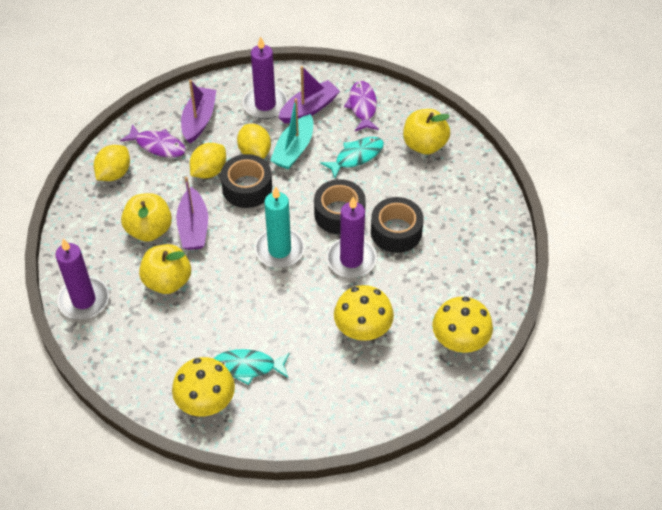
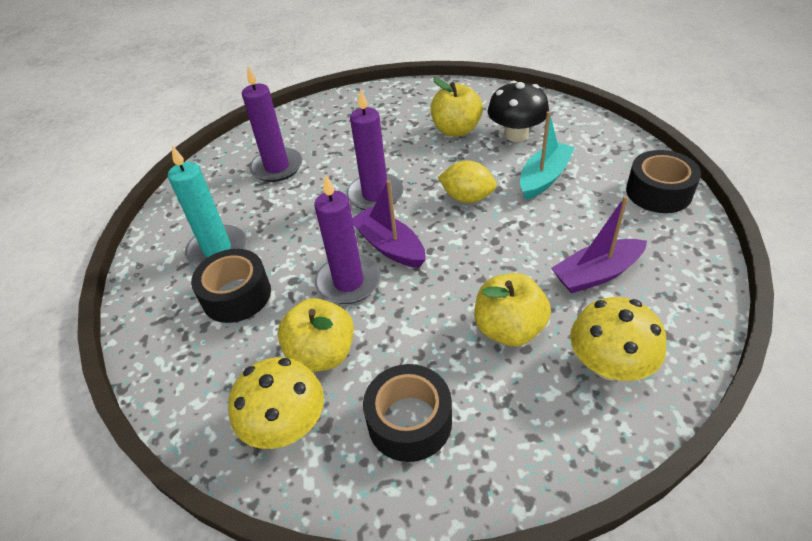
black mushroom: 0 -> 1
purple boat: 3 -> 2
purple fish: 2 -> 0
turquoise fish: 2 -> 0
yellow lemon: 3 -> 1
yellow mushroom: 3 -> 2

